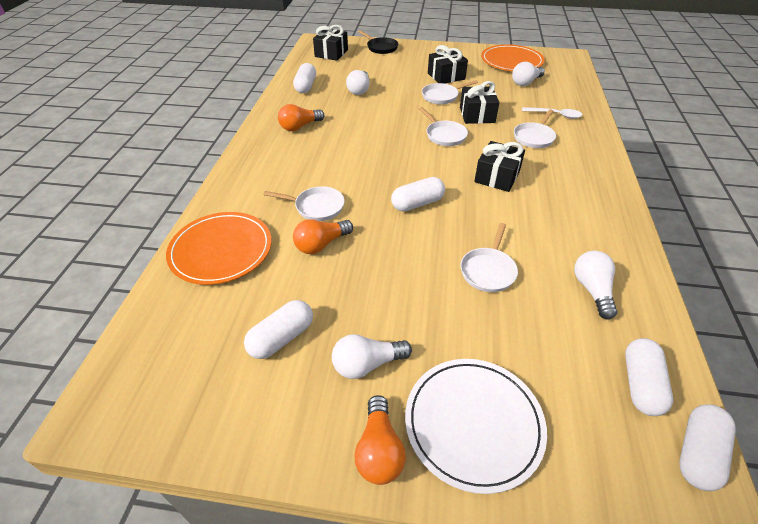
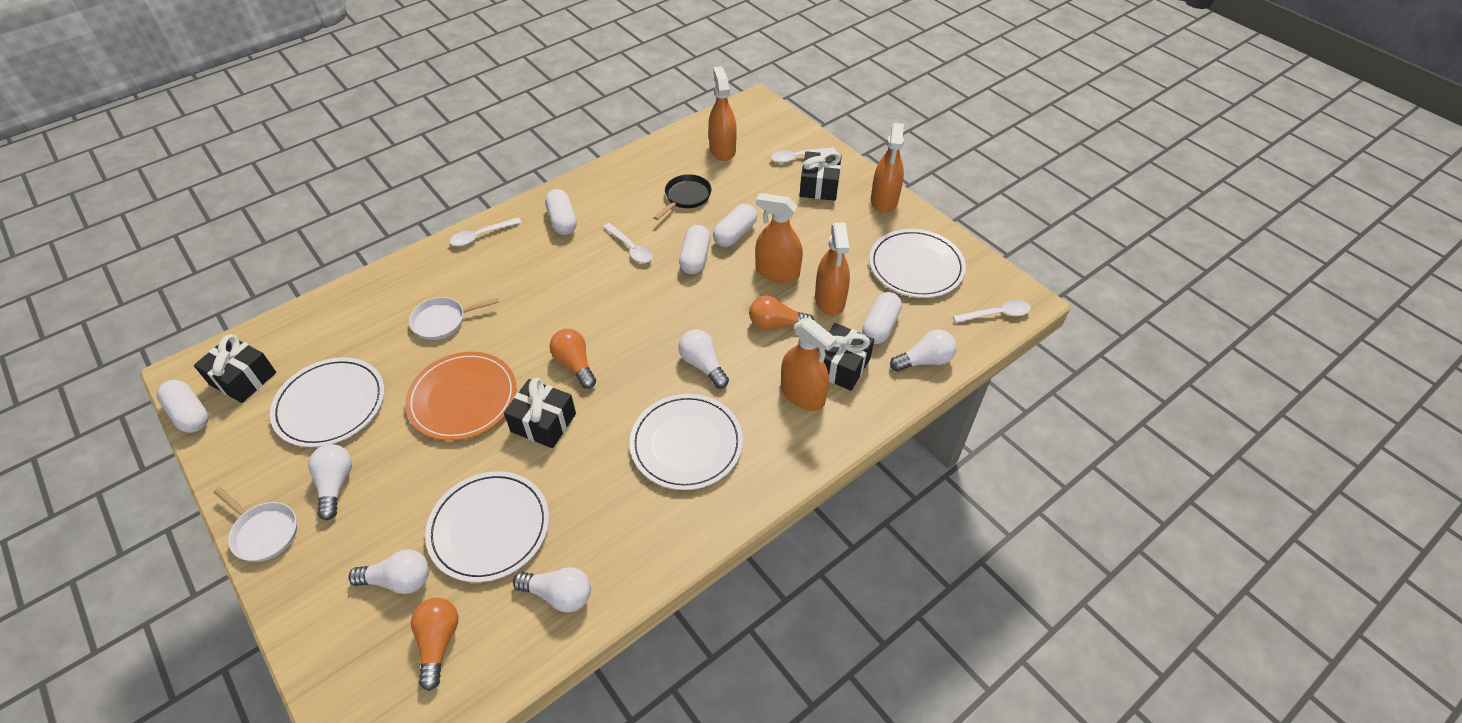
orange plate: 2 -> 1
orange spray bottle: 0 -> 5
white light bulb: 4 -> 5
white pan: 5 -> 2
white plate: 1 -> 4
white spoon: 1 -> 4

